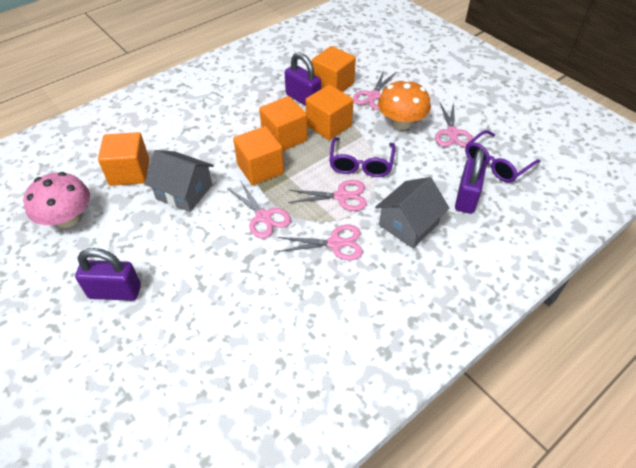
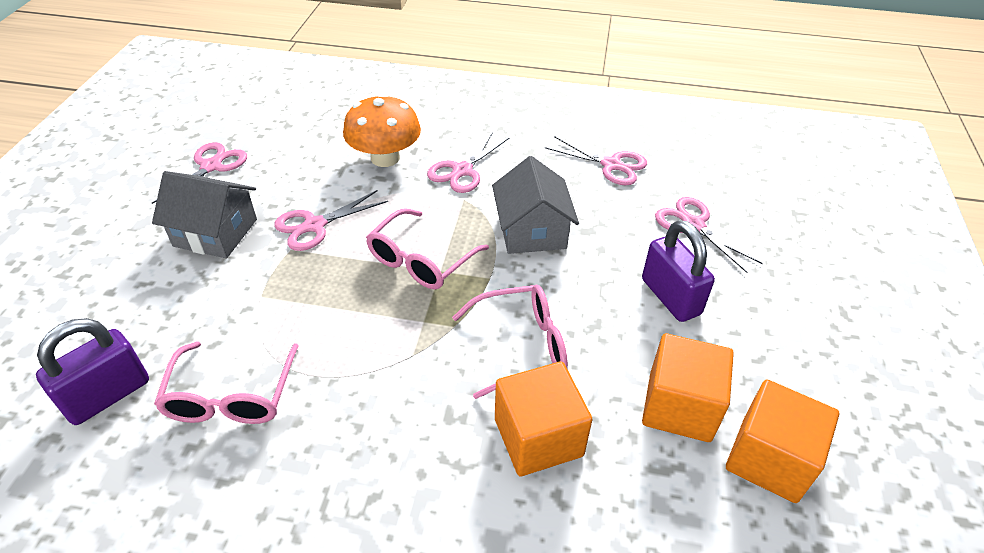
orange cube: 5 -> 3
pink glasses: 0 -> 3
pink mushroom: 1 -> 0
purple glasses: 2 -> 0
purple padlock: 3 -> 2

